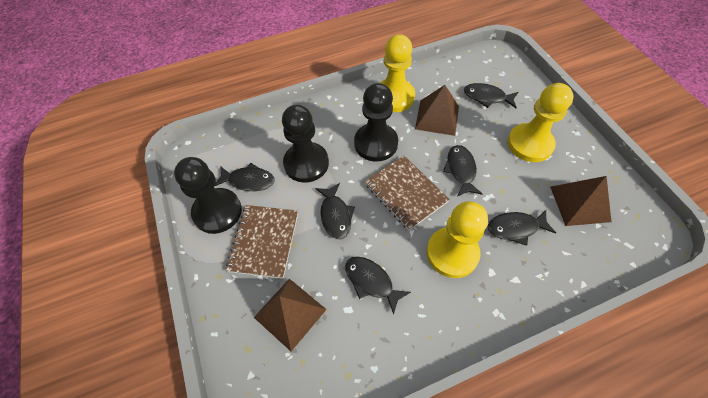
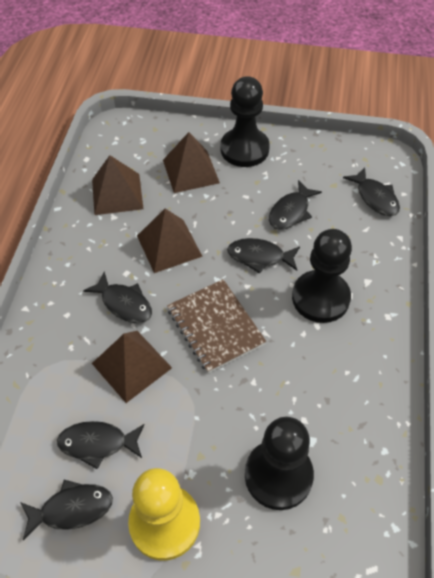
brown notebook: 2 -> 1
brown pyramid: 3 -> 4
yellow pawn: 3 -> 1

